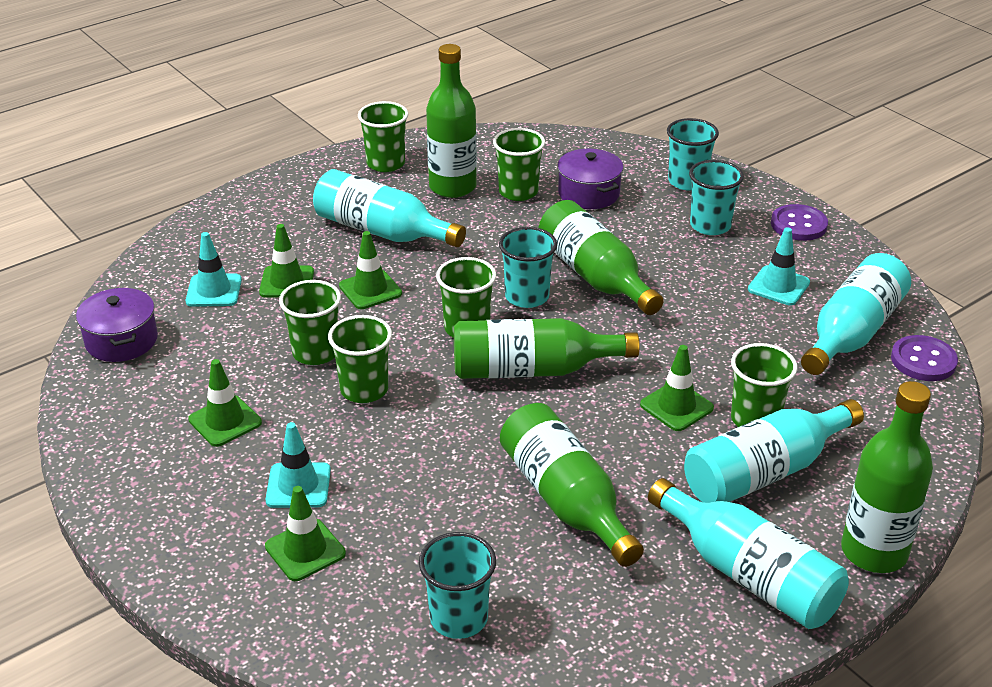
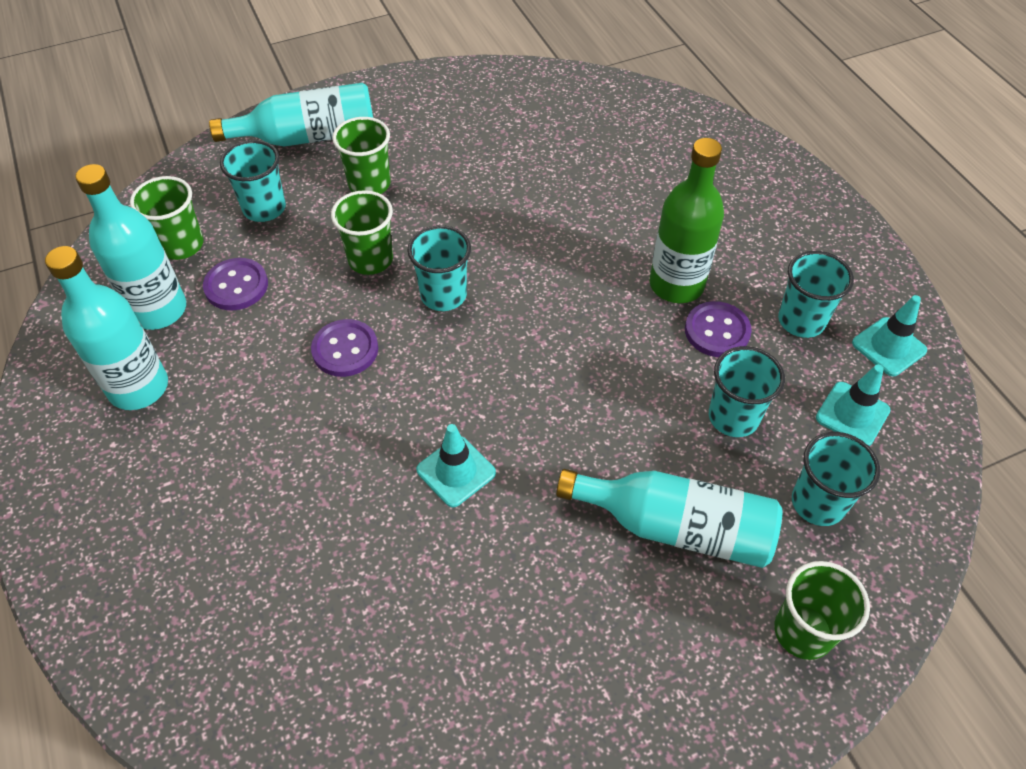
green bottle: 5 -> 1
green cup: 6 -> 4
green traffic cone: 5 -> 0
purple button: 2 -> 3
purple pot: 2 -> 0
turquoise cup: 4 -> 5

